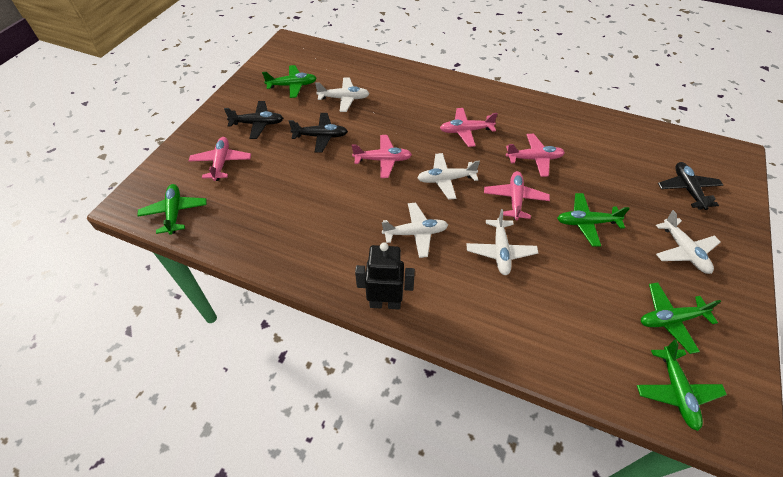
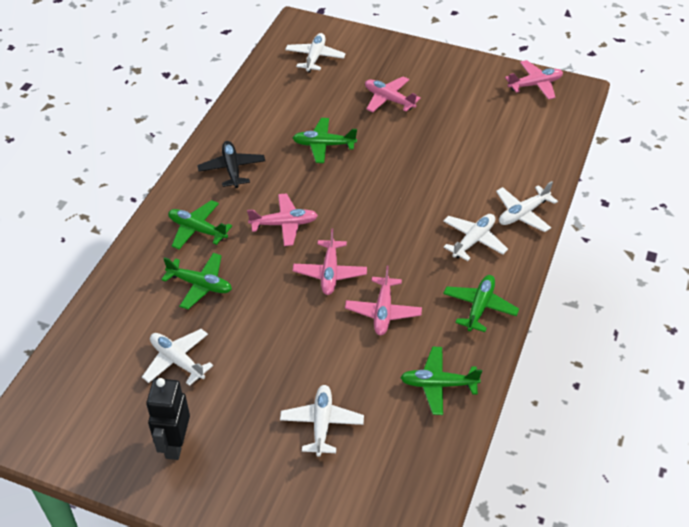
black plane: 3 -> 1

